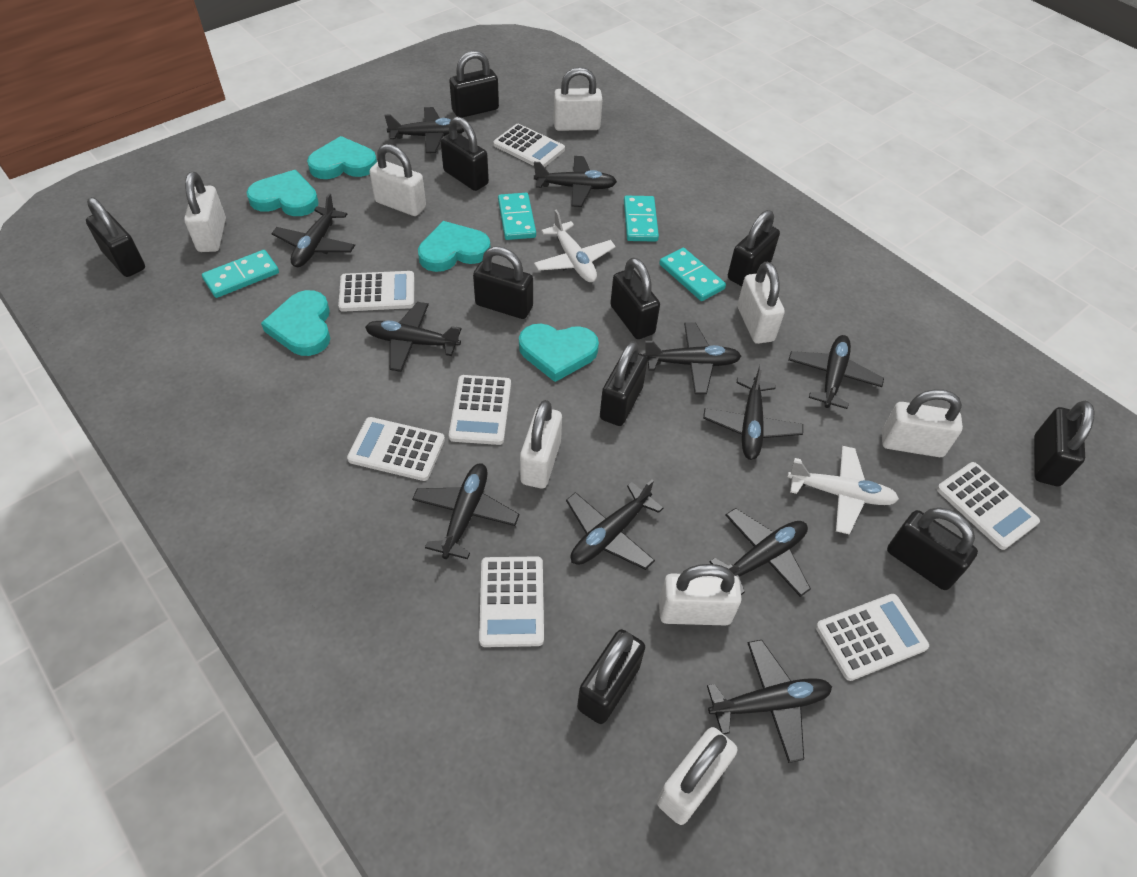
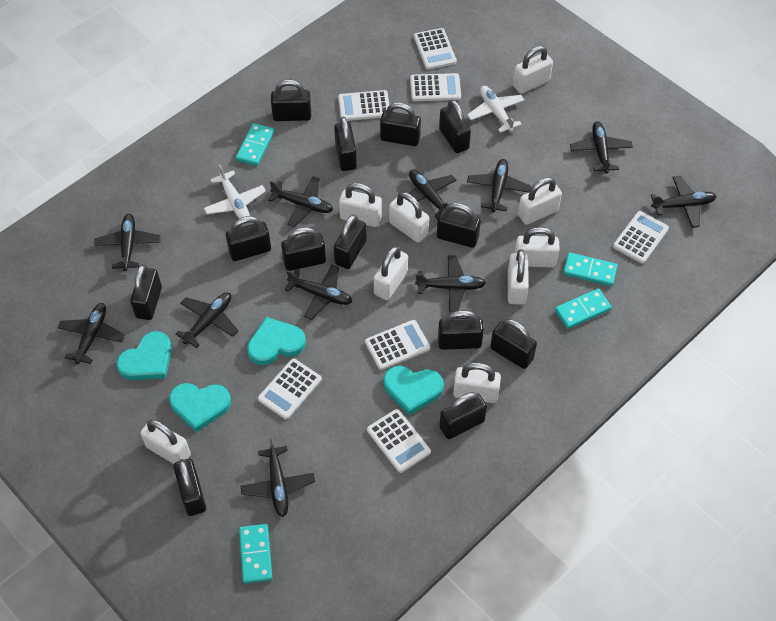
black padlock: 10 -> 13
turquoise heart: 5 -> 4
white padlock: 8 -> 9

